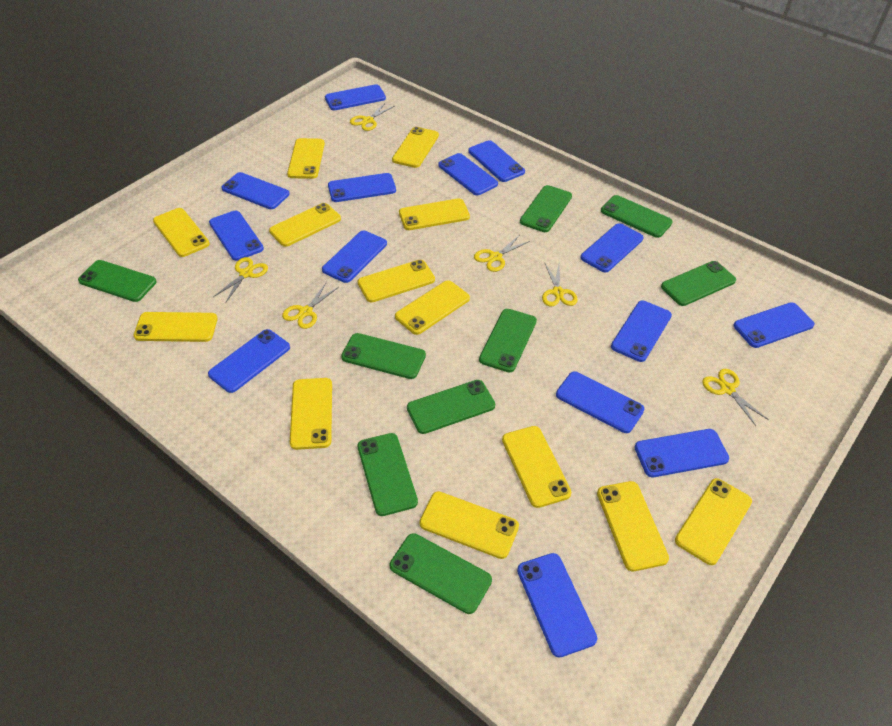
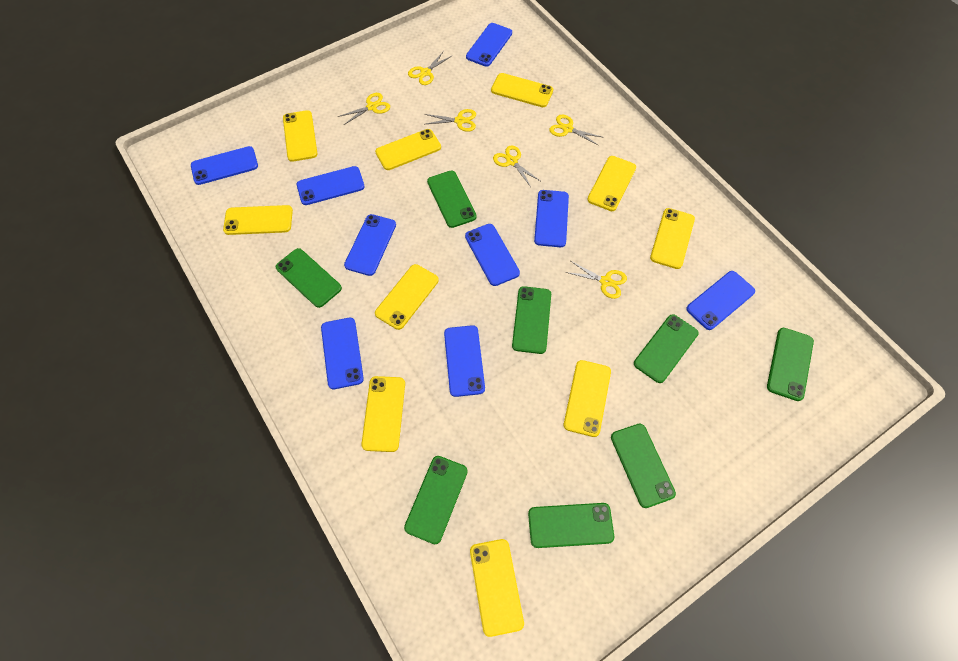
blue phone: 14 -> 9
green phone: 9 -> 8
yellow phone: 13 -> 10

